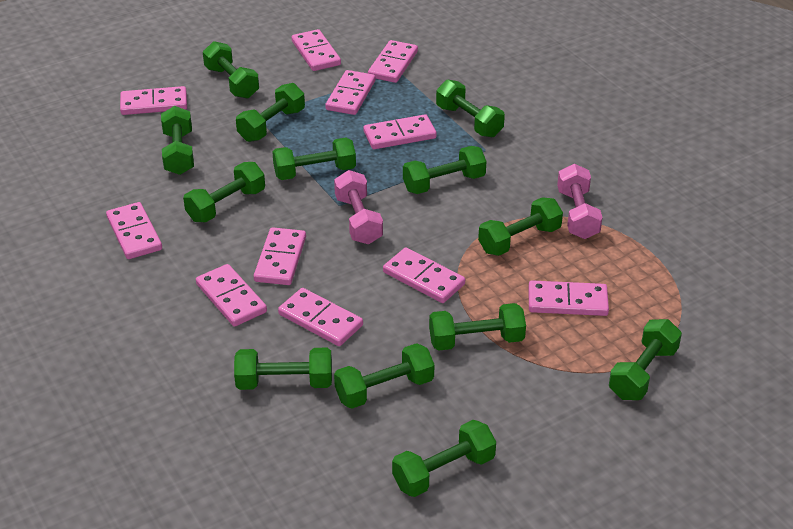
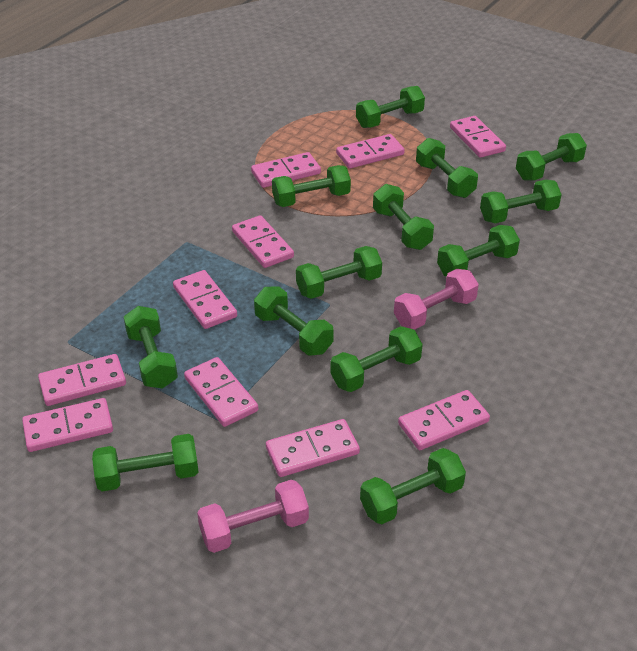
pink domino: 11 -> 10

